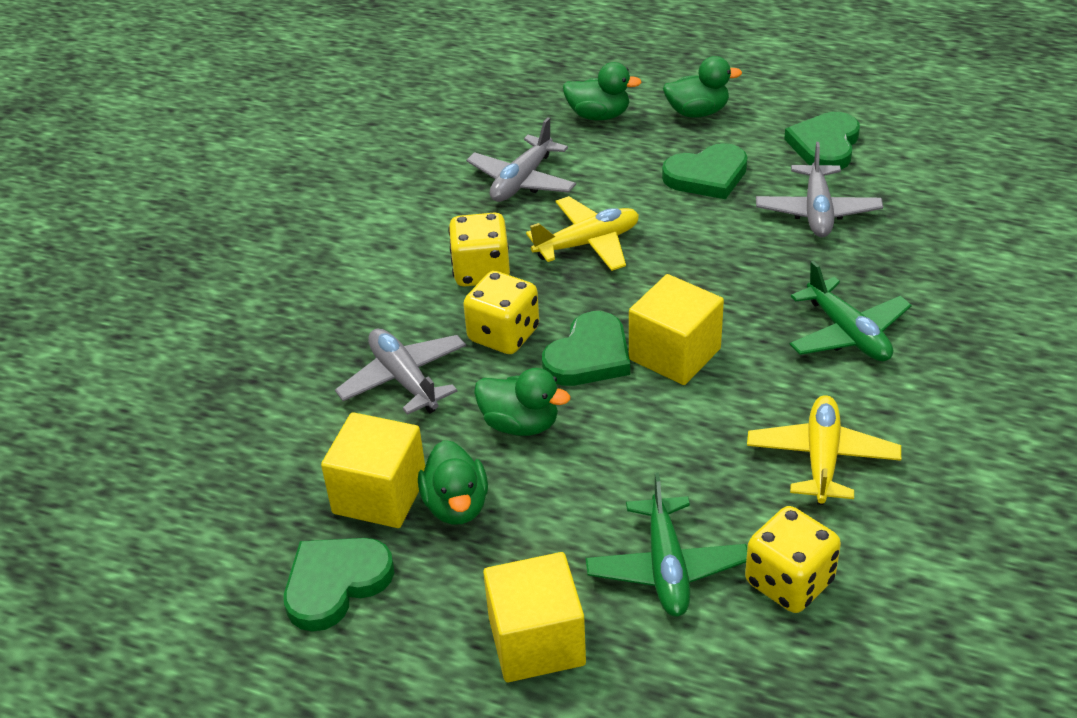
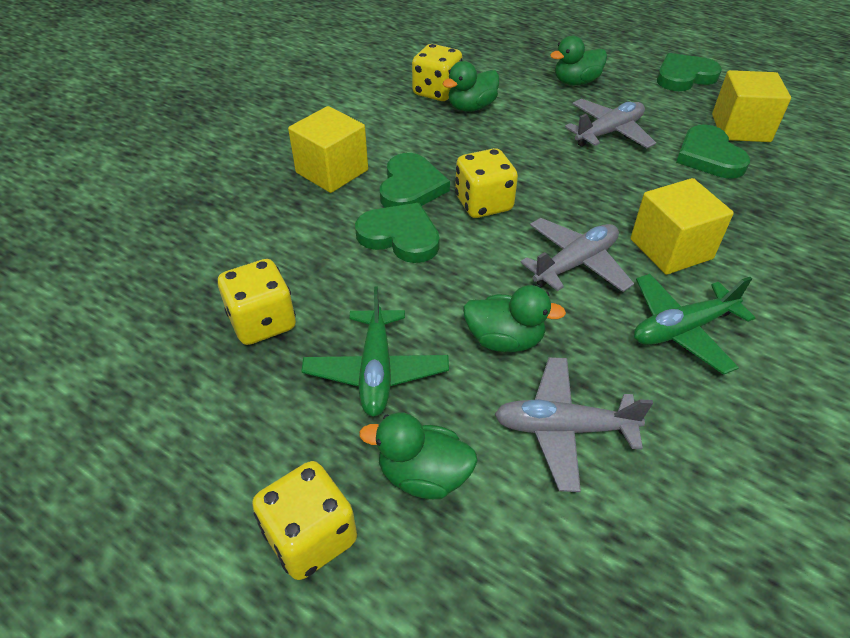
yellow dice: 3 -> 4
yellow plane: 2 -> 0

